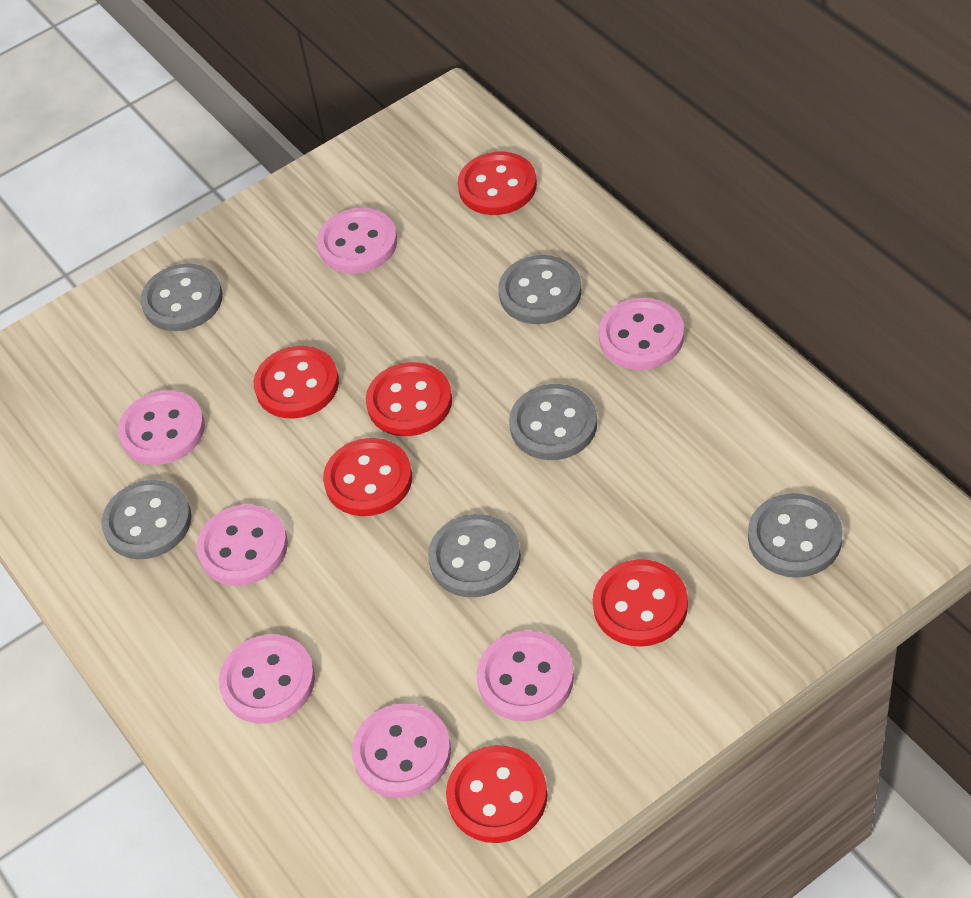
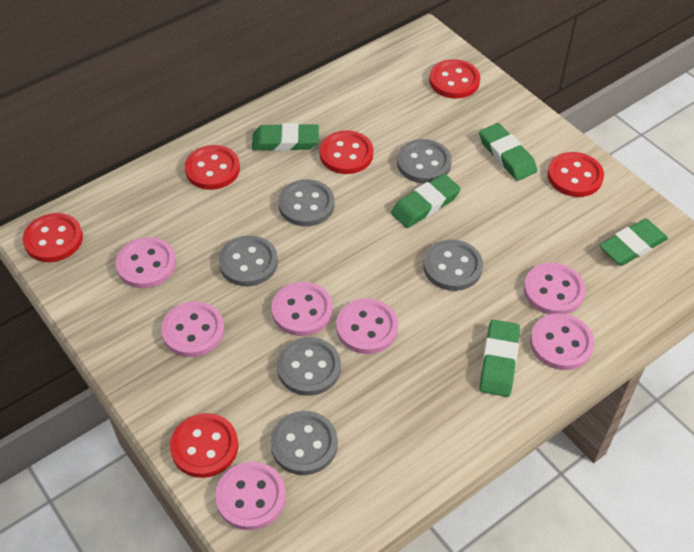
green eraser: 0 -> 5

